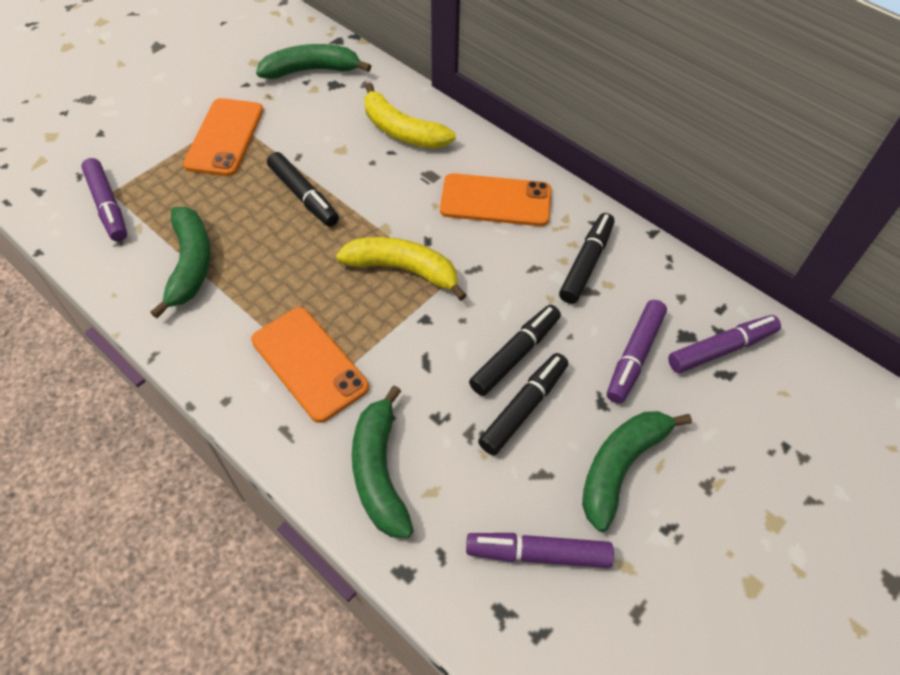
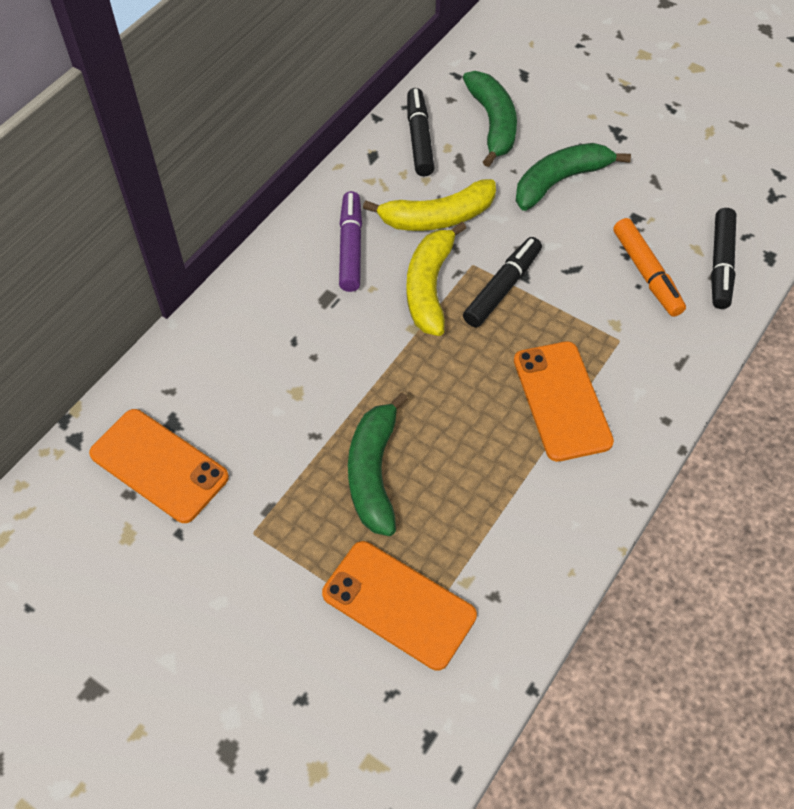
black marker: 4 -> 3
green banana: 4 -> 3
orange marker: 0 -> 1
purple marker: 4 -> 1

